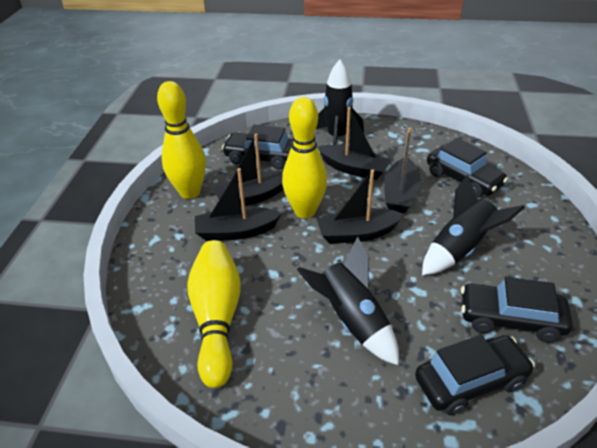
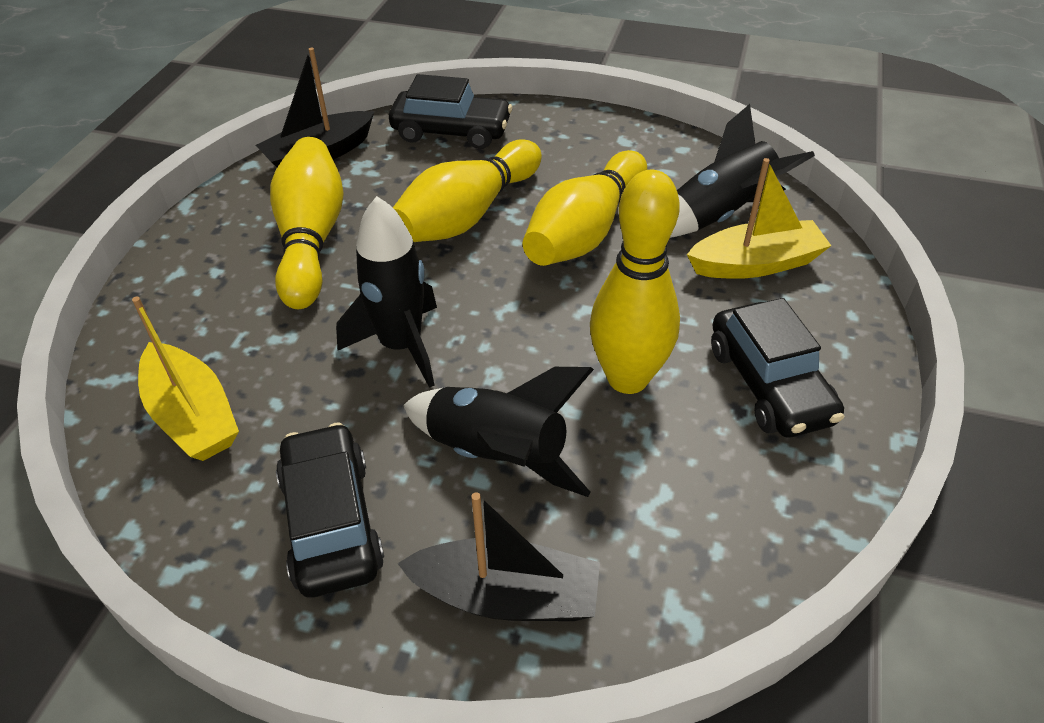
black boat: 5 -> 2
black car: 4 -> 3
yellow boat: 0 -> 2
yellow bowling pin: 3 -> 4

